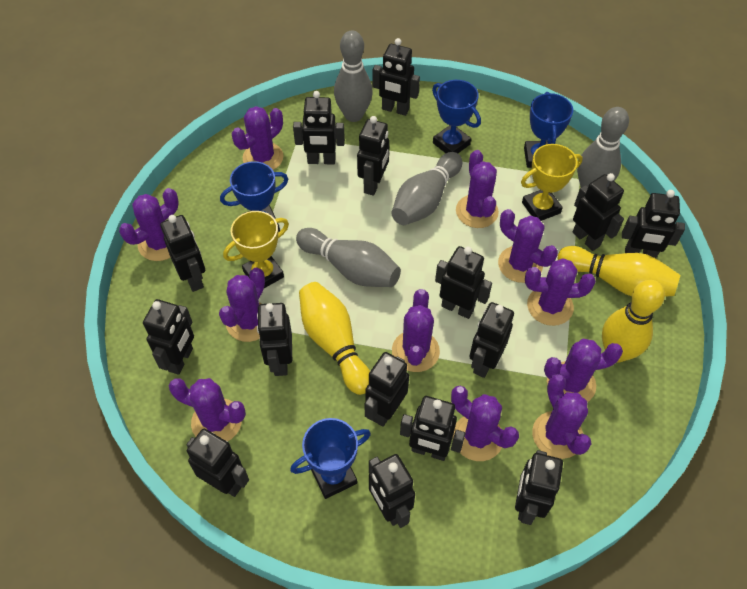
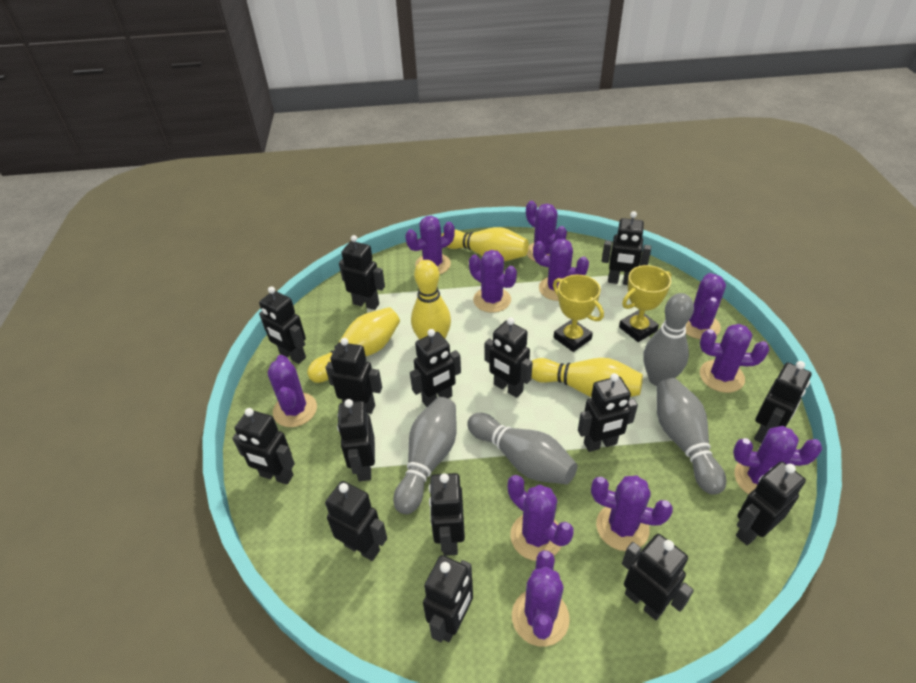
blue trophy: 4 -> 0
yellow bowling pin: 3 -> 4

